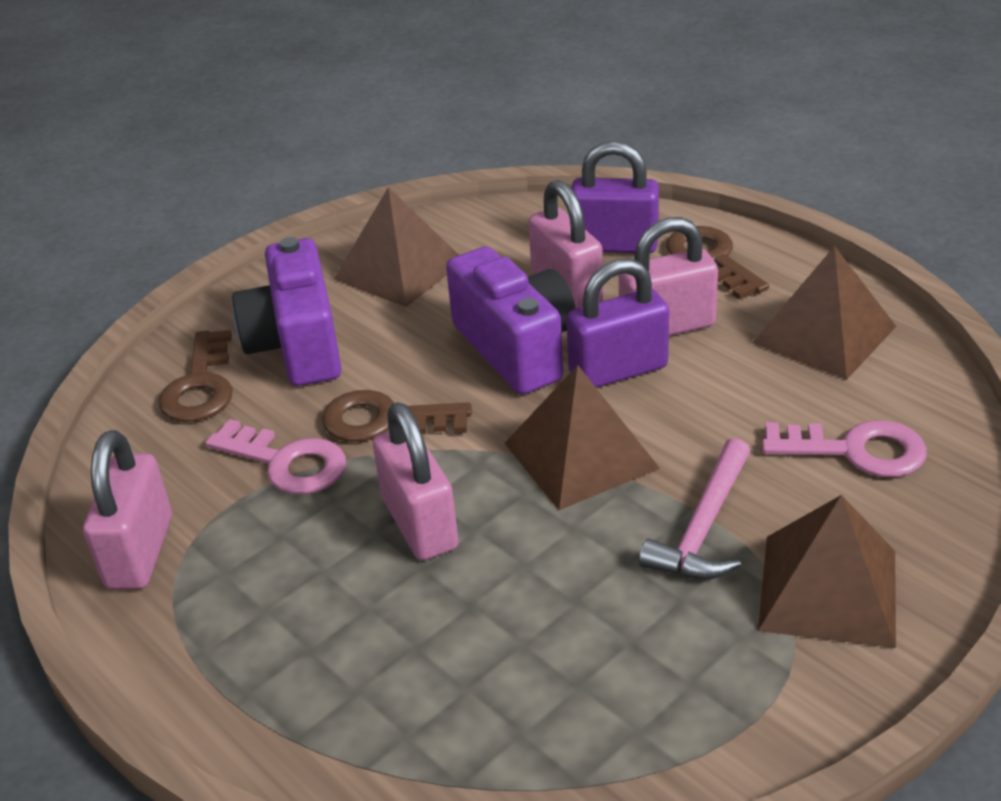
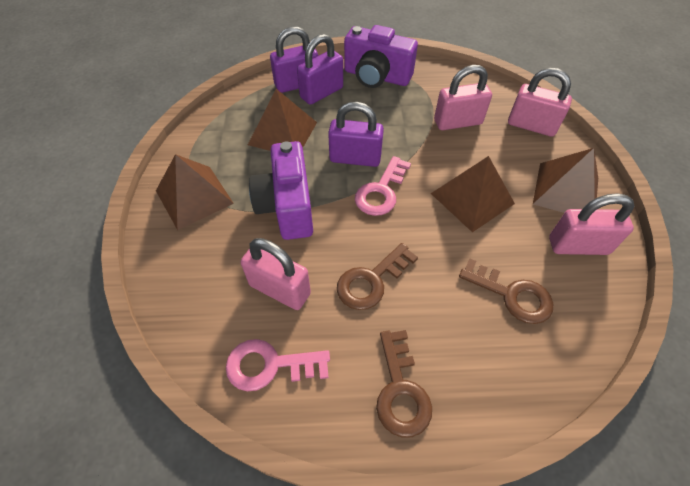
pink hammer: 1 -> 0
purple padlock: 2 -> 3

